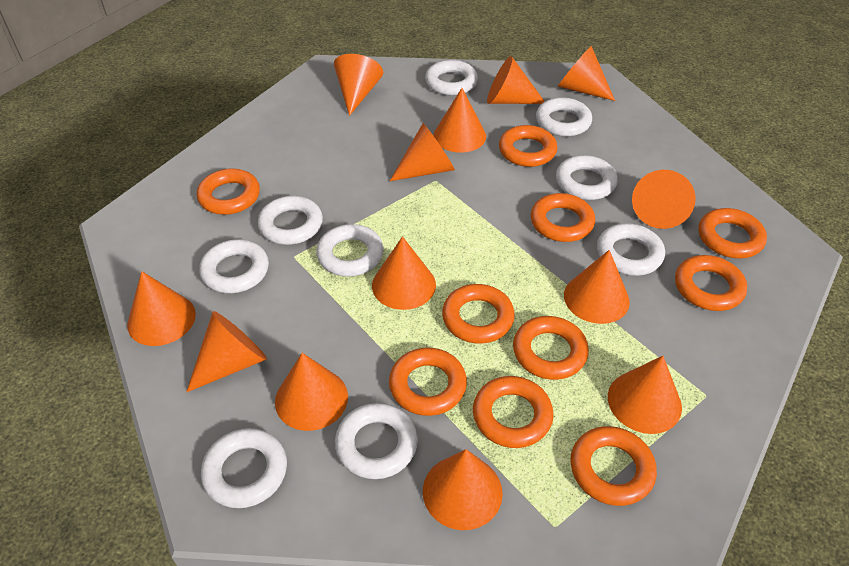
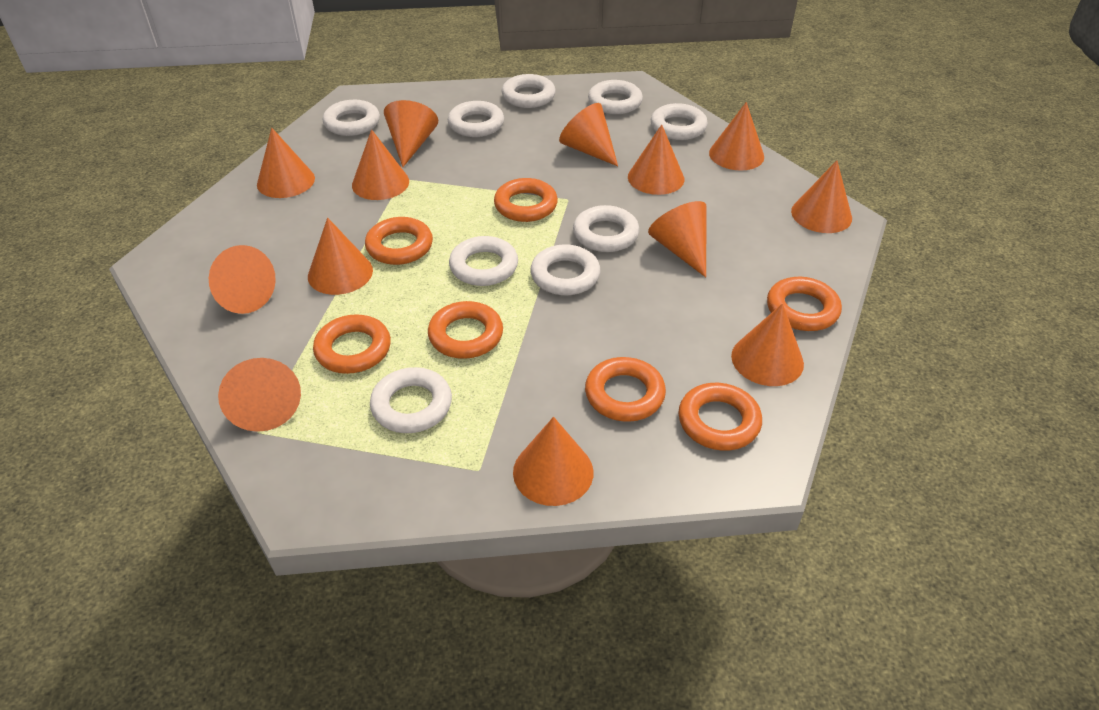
orange ring: 10 -> 7

